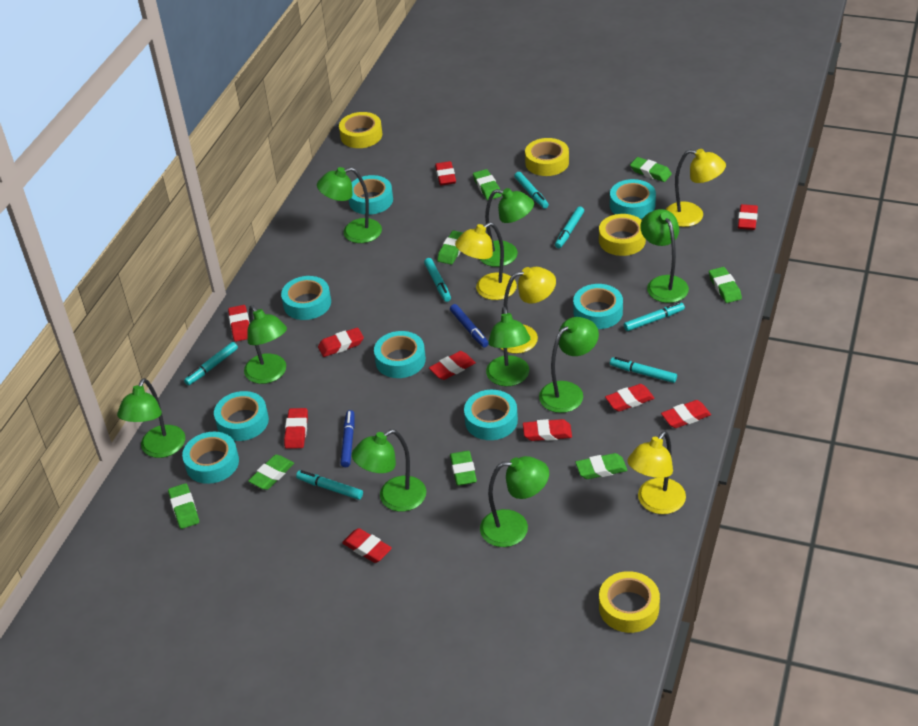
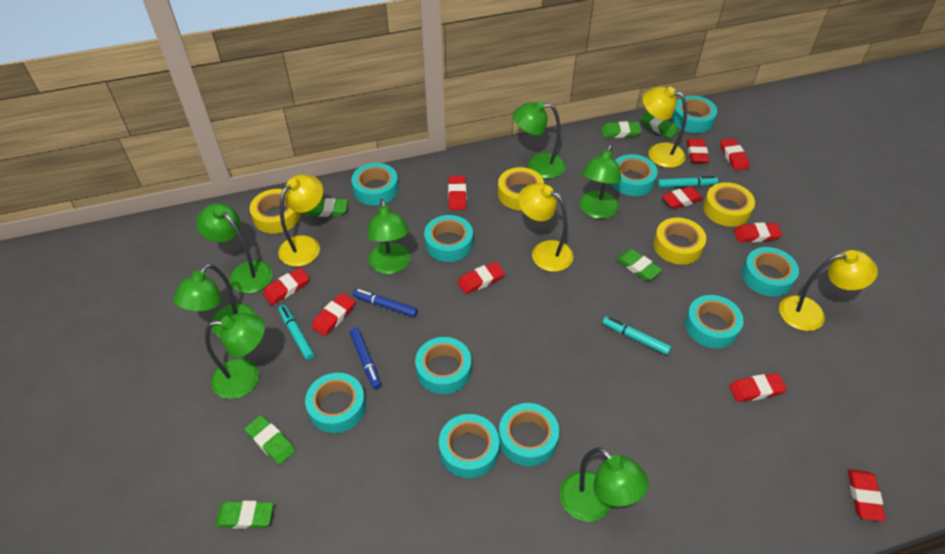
green eraser: 8 -> 6
green lamp: 9 -> 7
turquoise marker: 7 -> 3
turquoise tape: 8 -> 10

